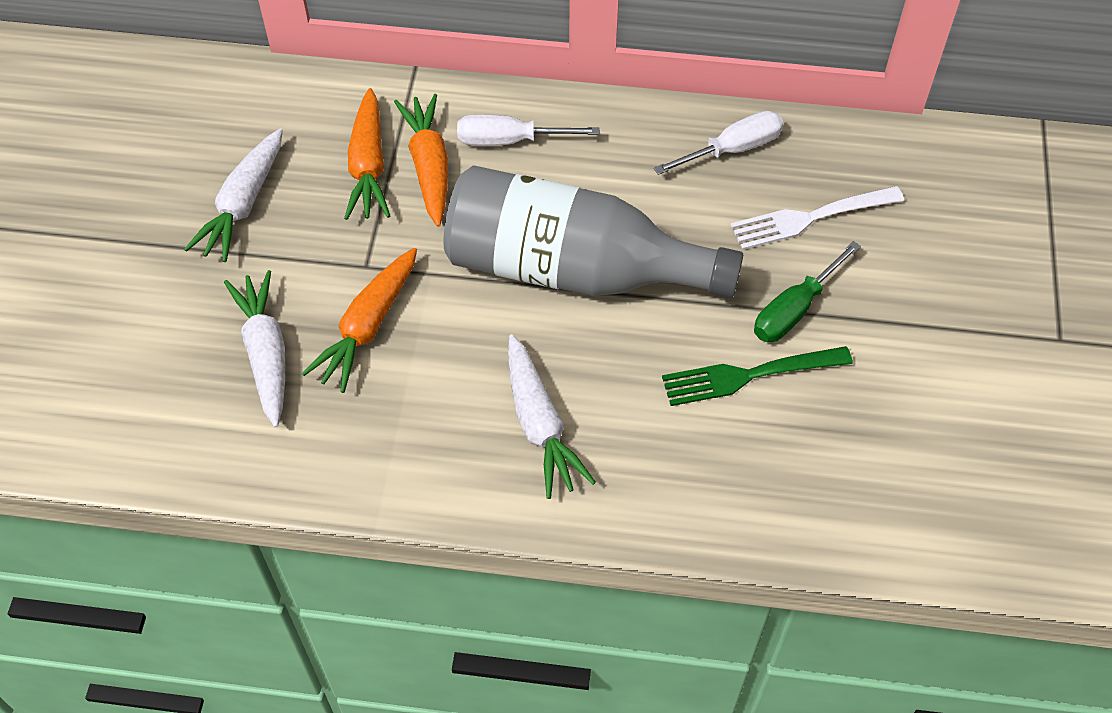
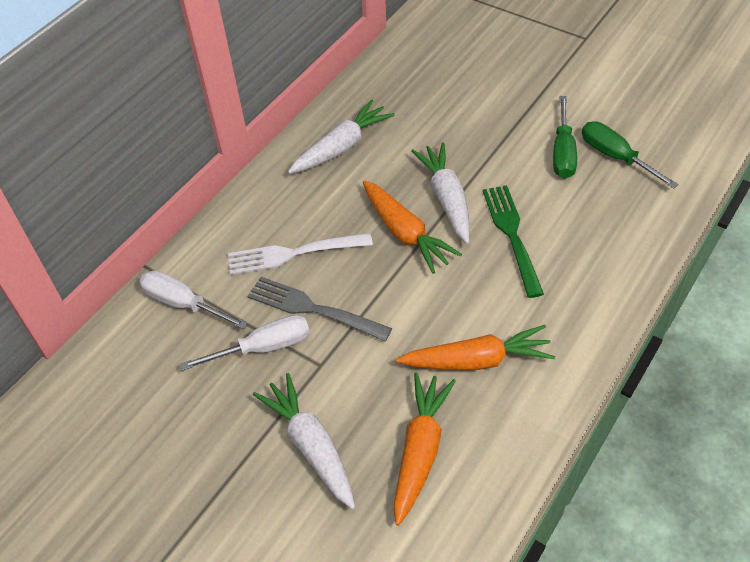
green screwdriver: 1 -> 2
grey bottle: 1 -> 0
grey fork: 0 -> 1

